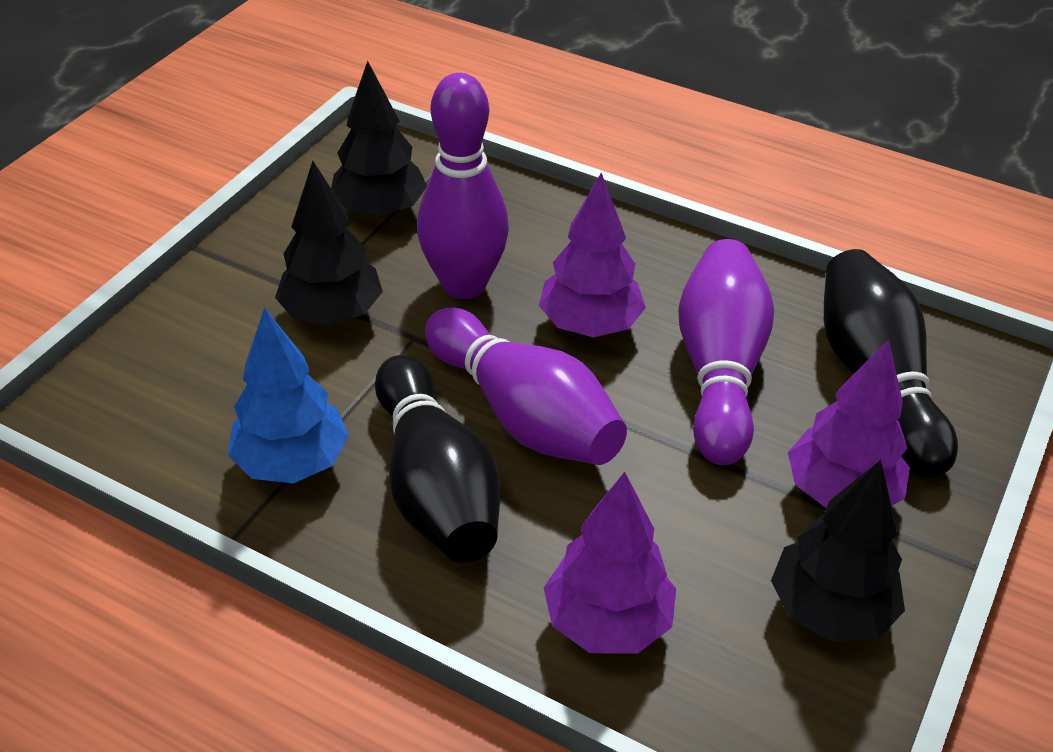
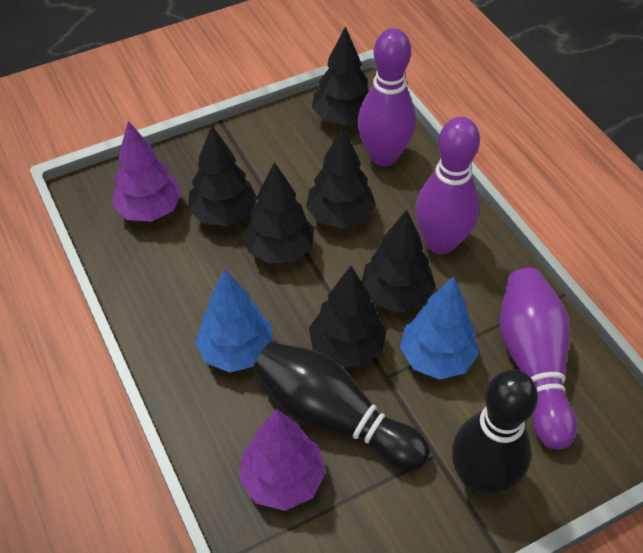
black tree: 3 -> 6
blue tree: 1 -> 2
purple tree: 3 -> 2

